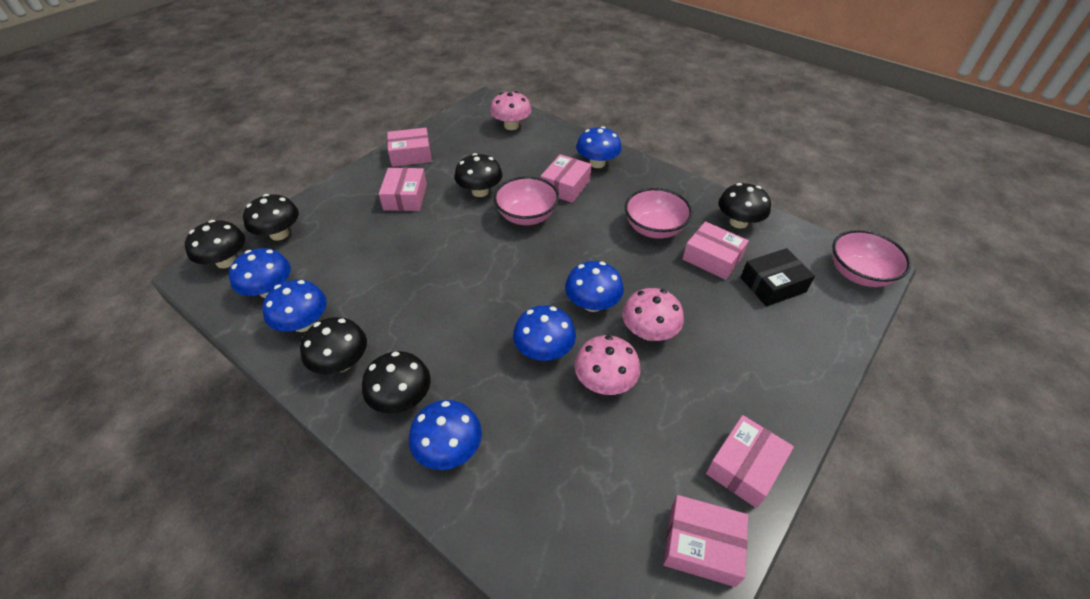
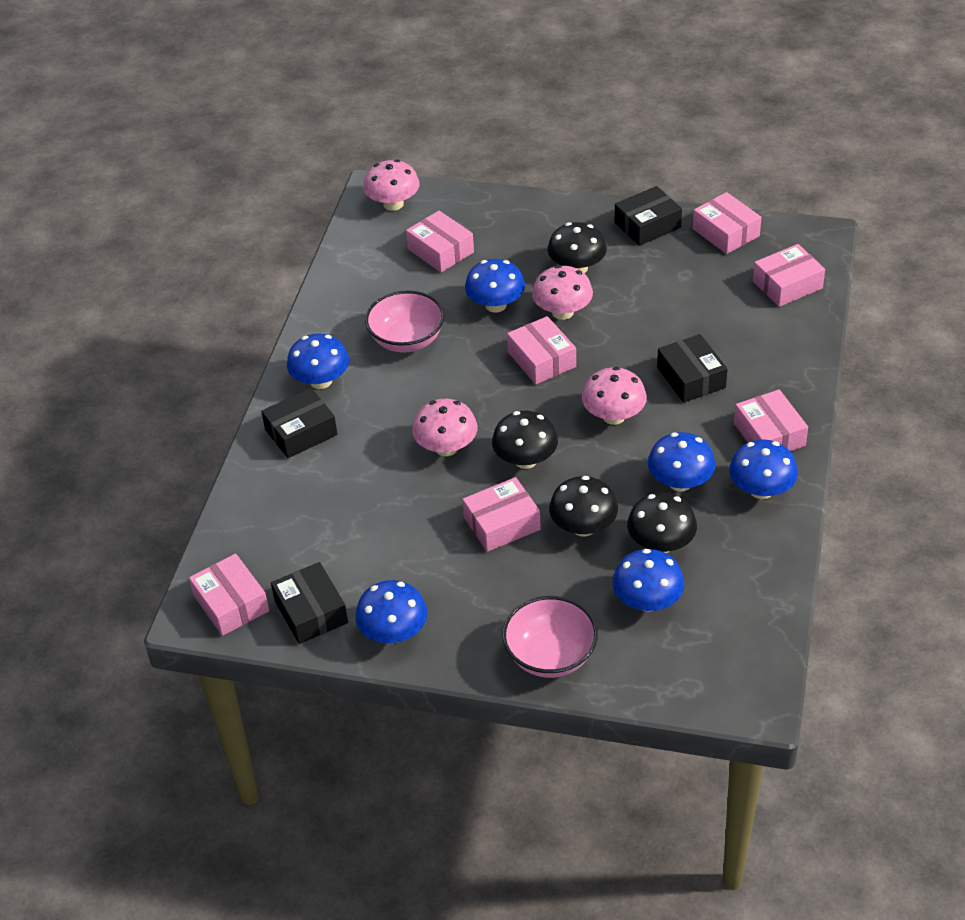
black box: 1 -> 4
black mushroom: 6 -> 4
pink bowl: 3 -> 2
pink box: 6 -> 7
pink mushroom: 3 -> 4

